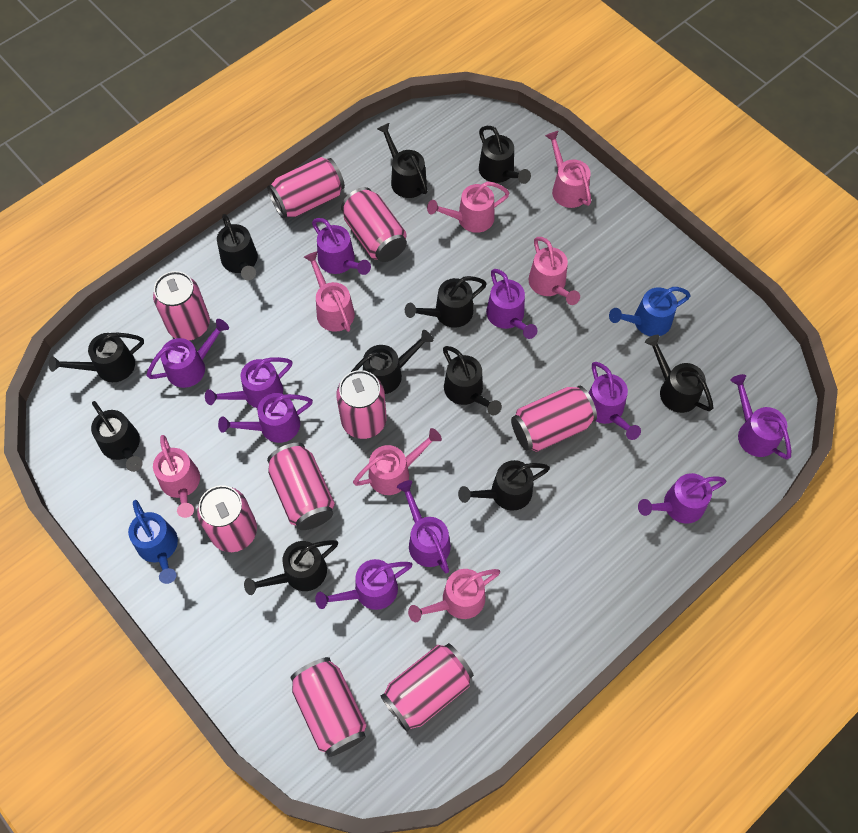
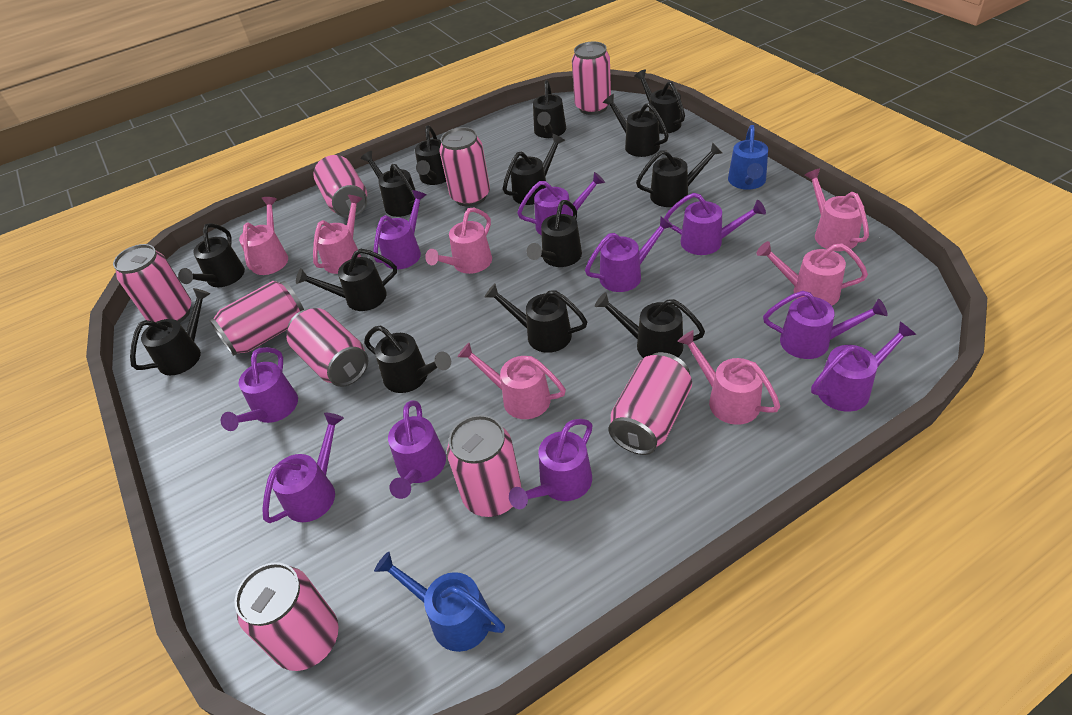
black watering can: 11 -> 14

